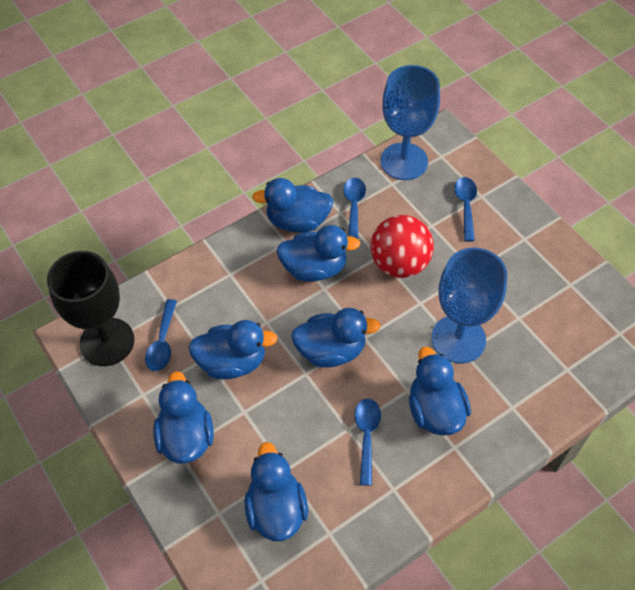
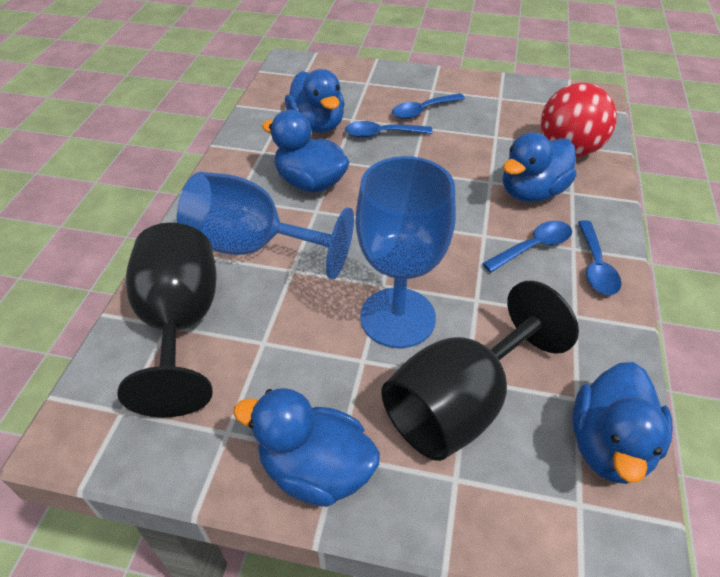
black goblet: 1 -> 2
blue duck: 7 -> 5

